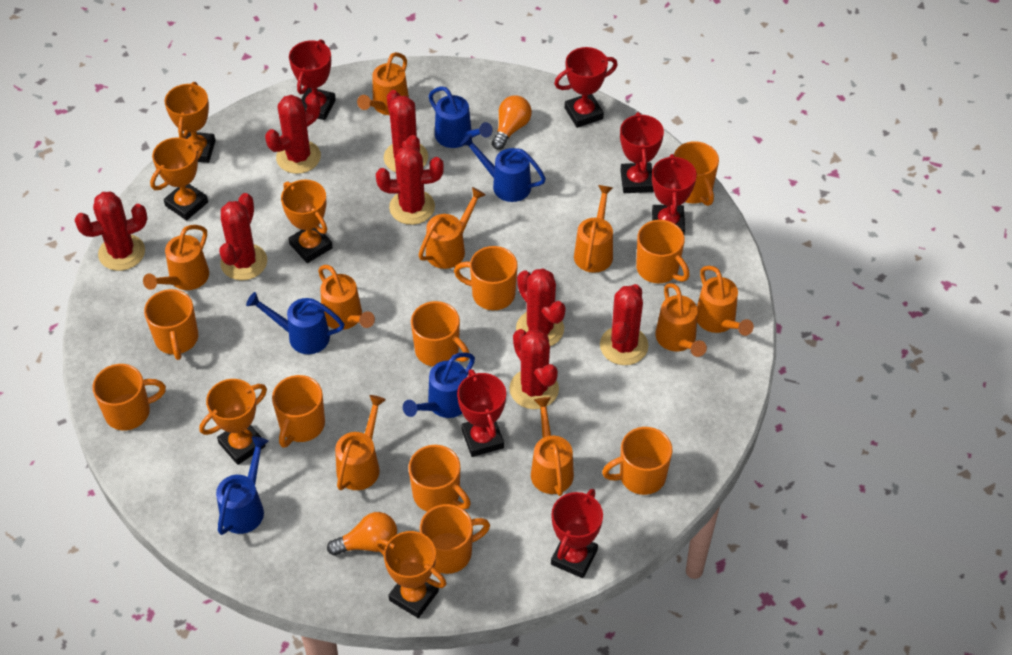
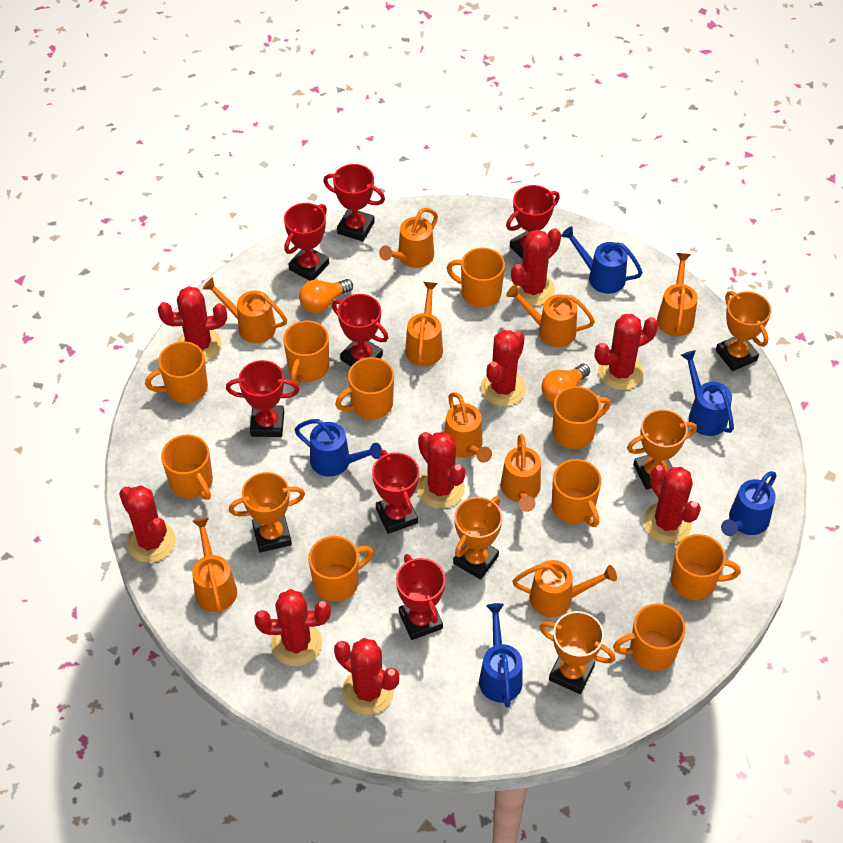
red cactus: 8 -> 9
red trophy: 6 -> 7

